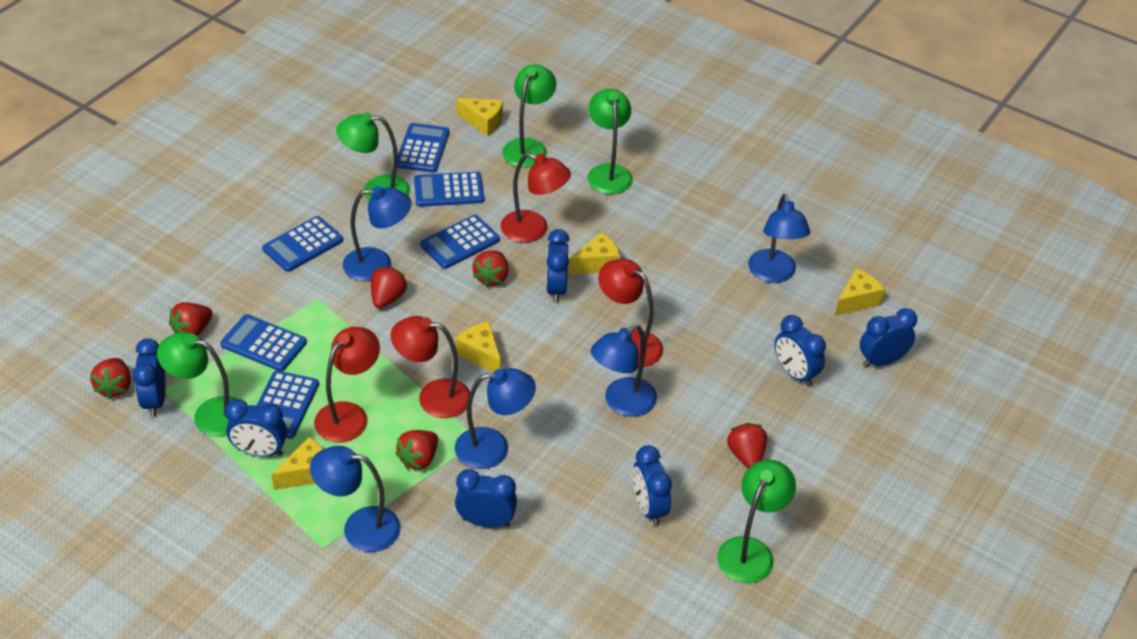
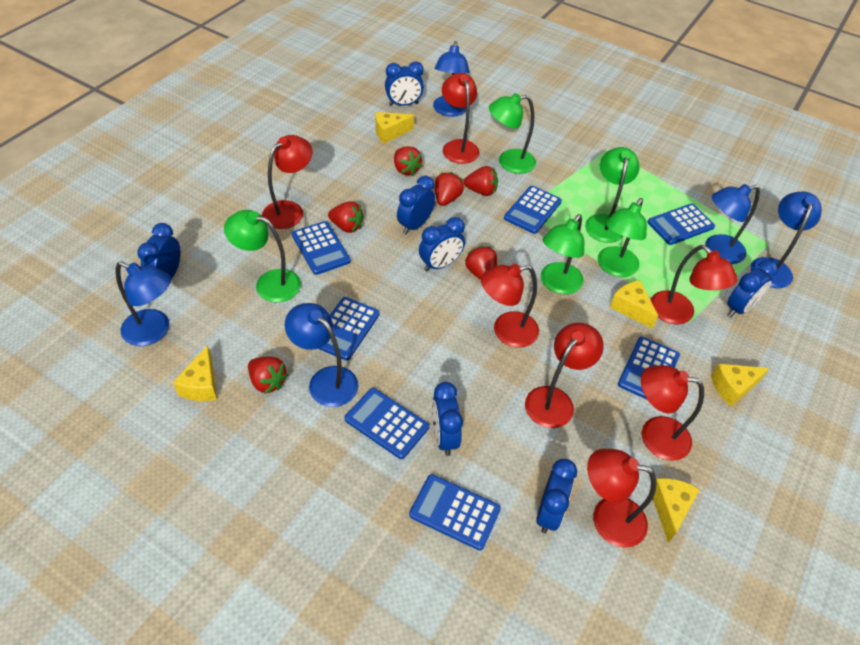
blue calculator: 6 -> 7
red lamp: 4 -> 7

